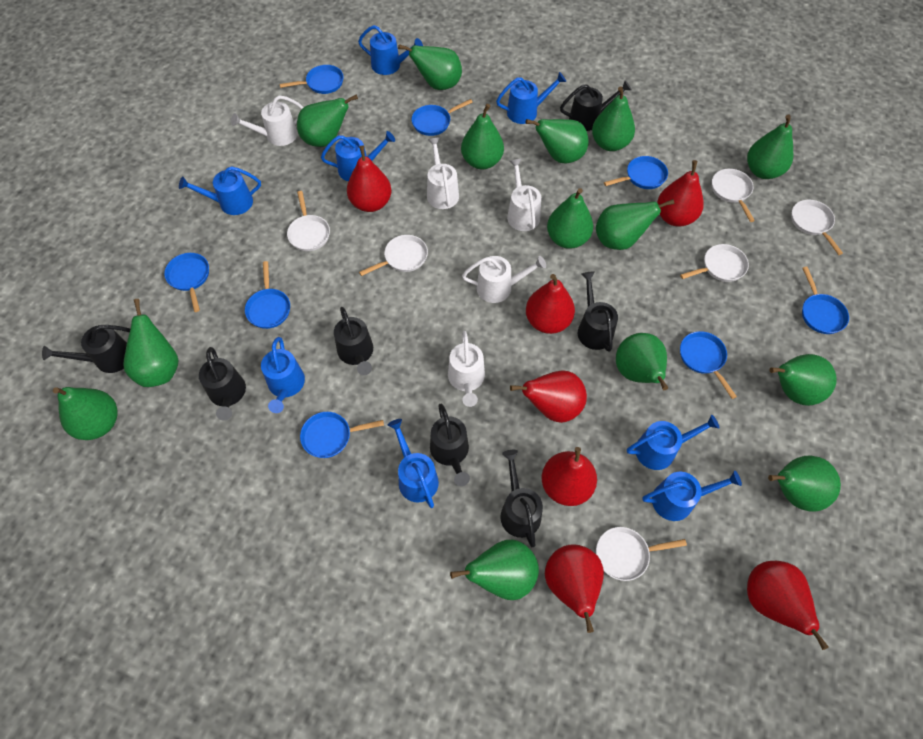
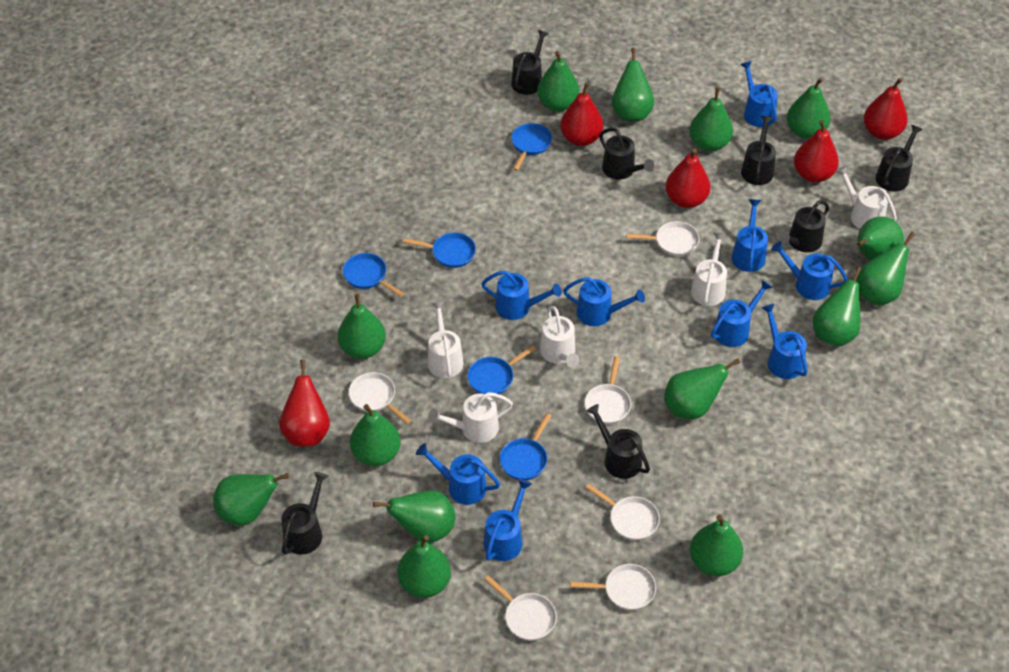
blue pan: 8 -> 5
blue watering can: 8 -> 9
red pear: 7 -> 5

